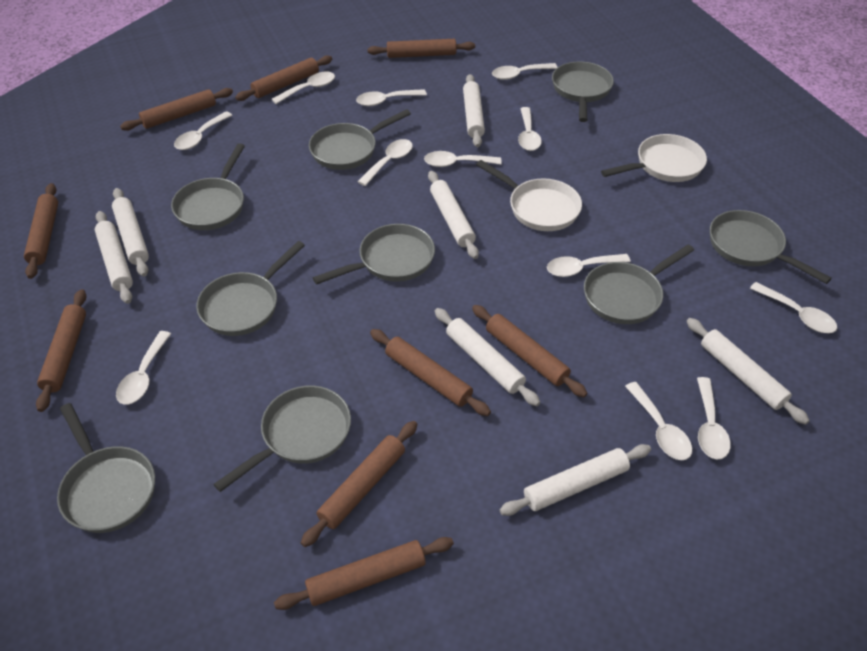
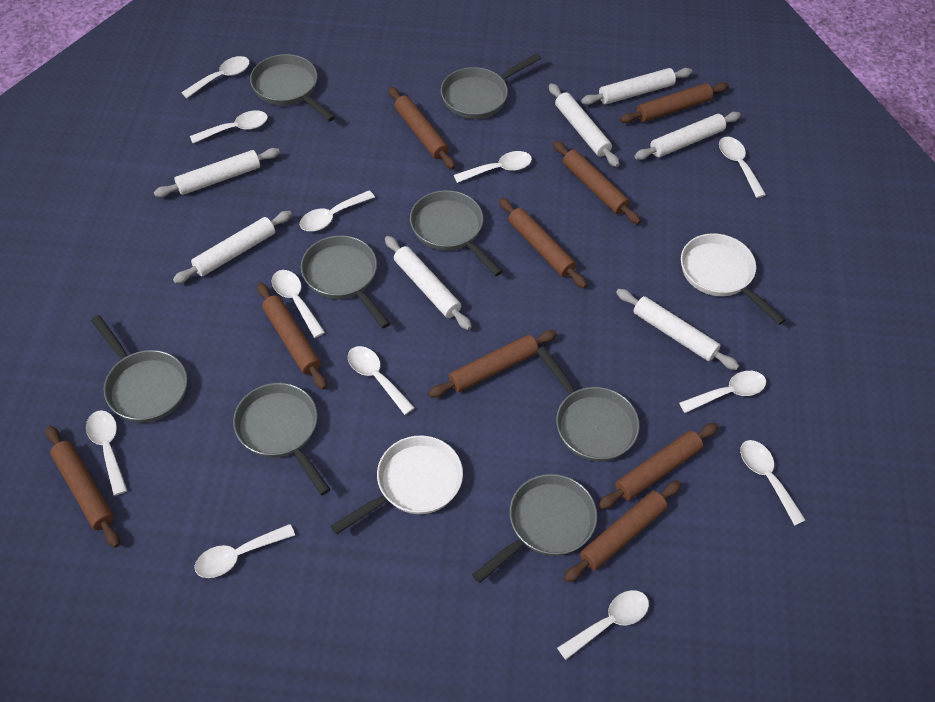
grey pan: 9 -> 8

